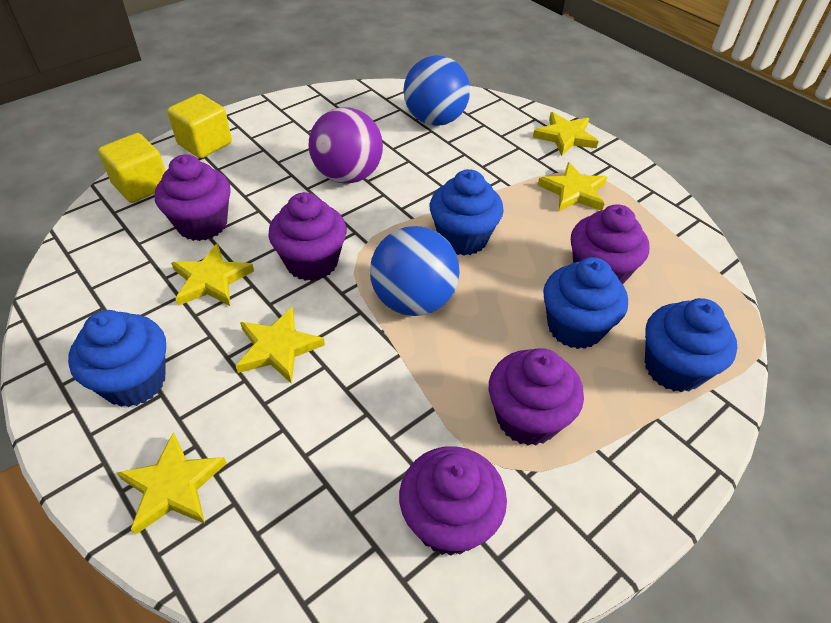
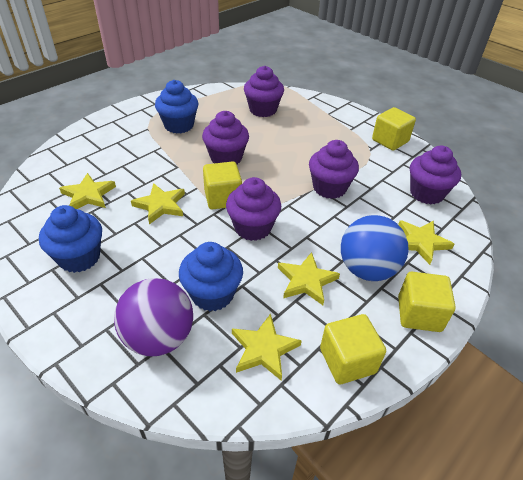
blue ball: 2 -> 1
blue cupcake: 4 -> 3
yellow cube: 2 -> 4

